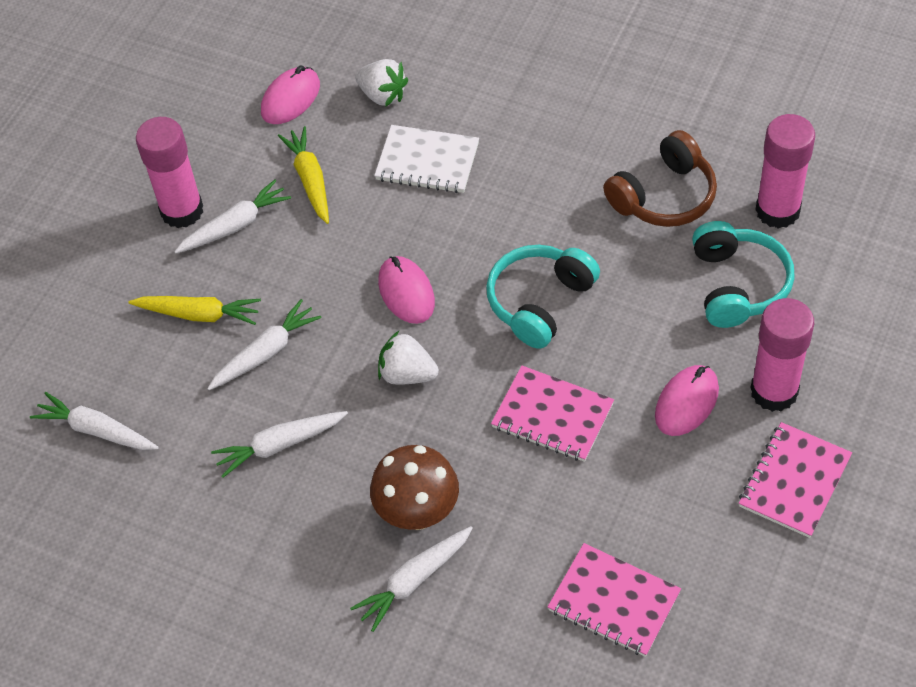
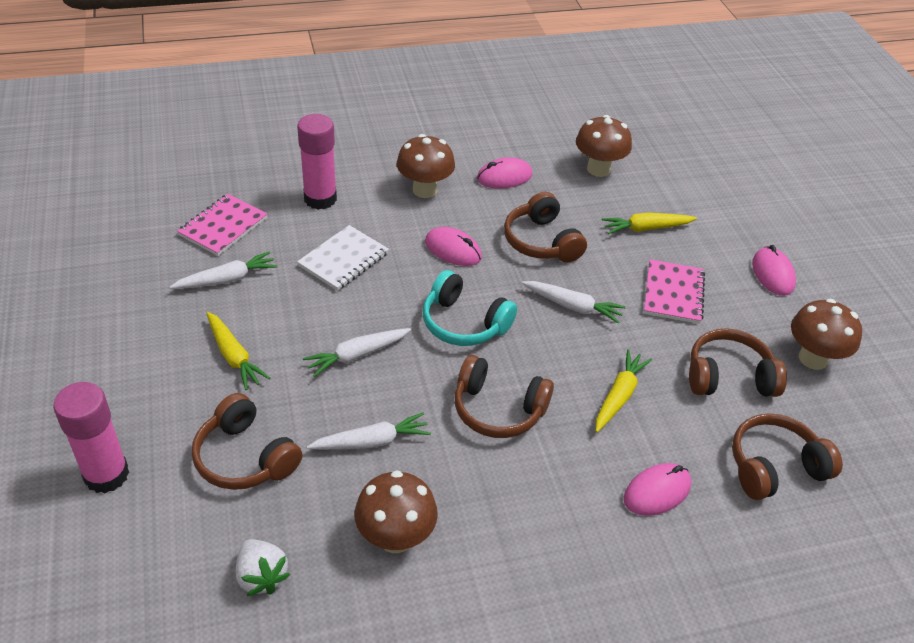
brown headphones: 1 -> 5
brown mushroom: 1 -> 4
pink glue stick: 3 -> 2
pink mouse: 3 -> 4
pink notebook: 3 -> 2
turquoise headphones: 2 -> 1
white carrot: 5 -> 4
white strawberry: 2 -> 1
yellow carrot: 2 -> 3

